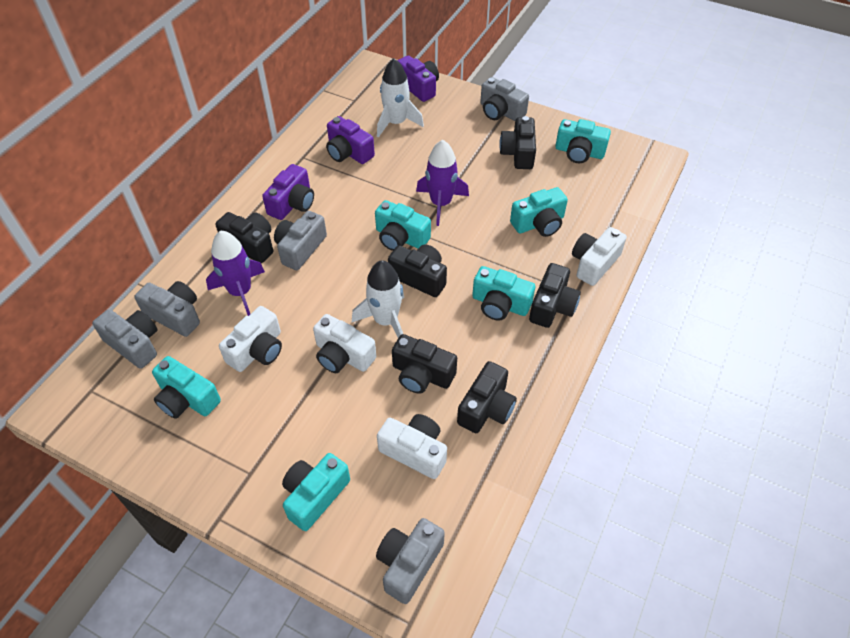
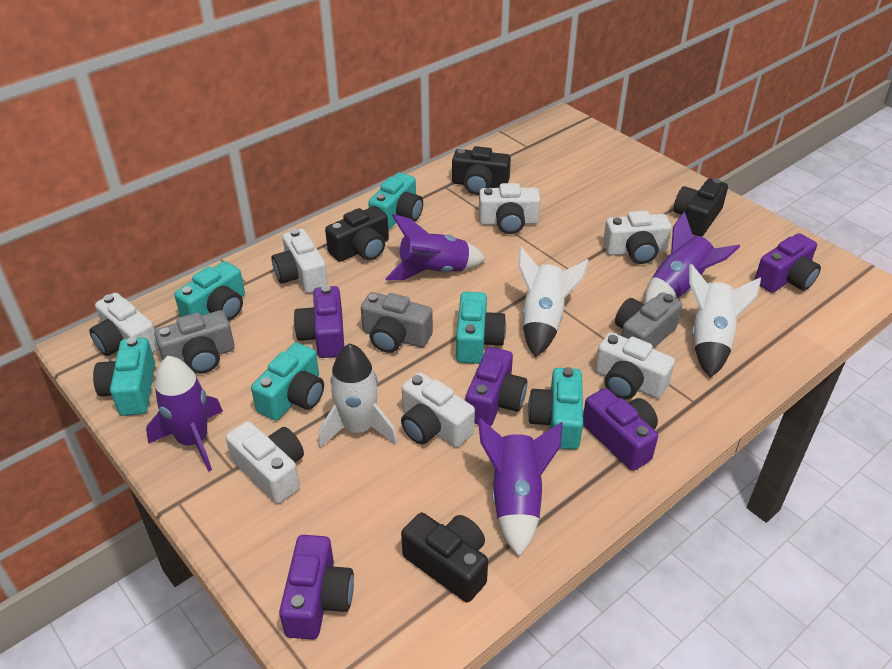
black camera: 6 -> 4
grey camera: 5 -> 3
purple camera: 3 -> 5
purple rocket: 2 -> 4
white camera: 4 -> 7
white rocket: 2 -> 3

